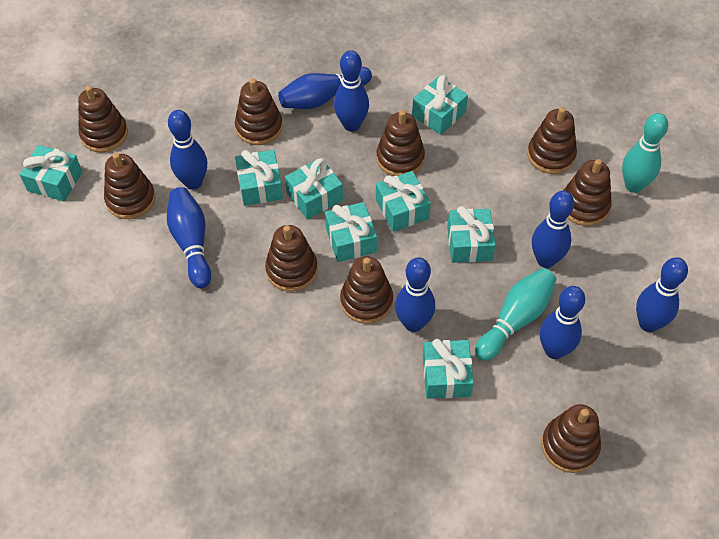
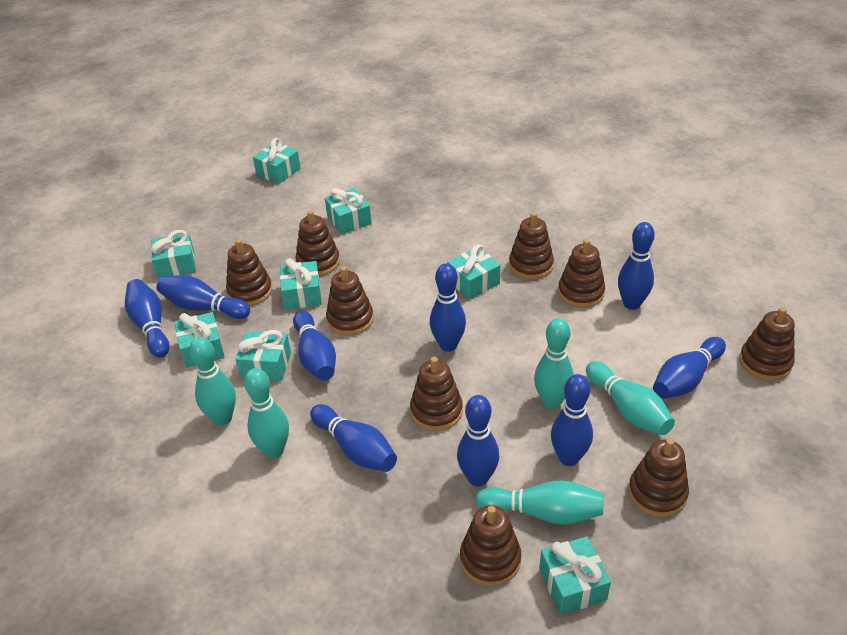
blue bowling pin: 8 -> 9
turquoise bowling pin: 2 -> 5

